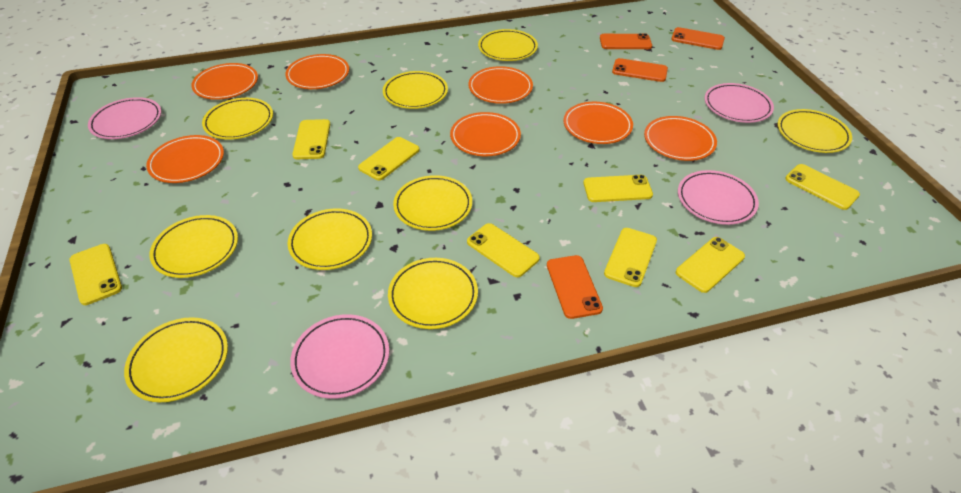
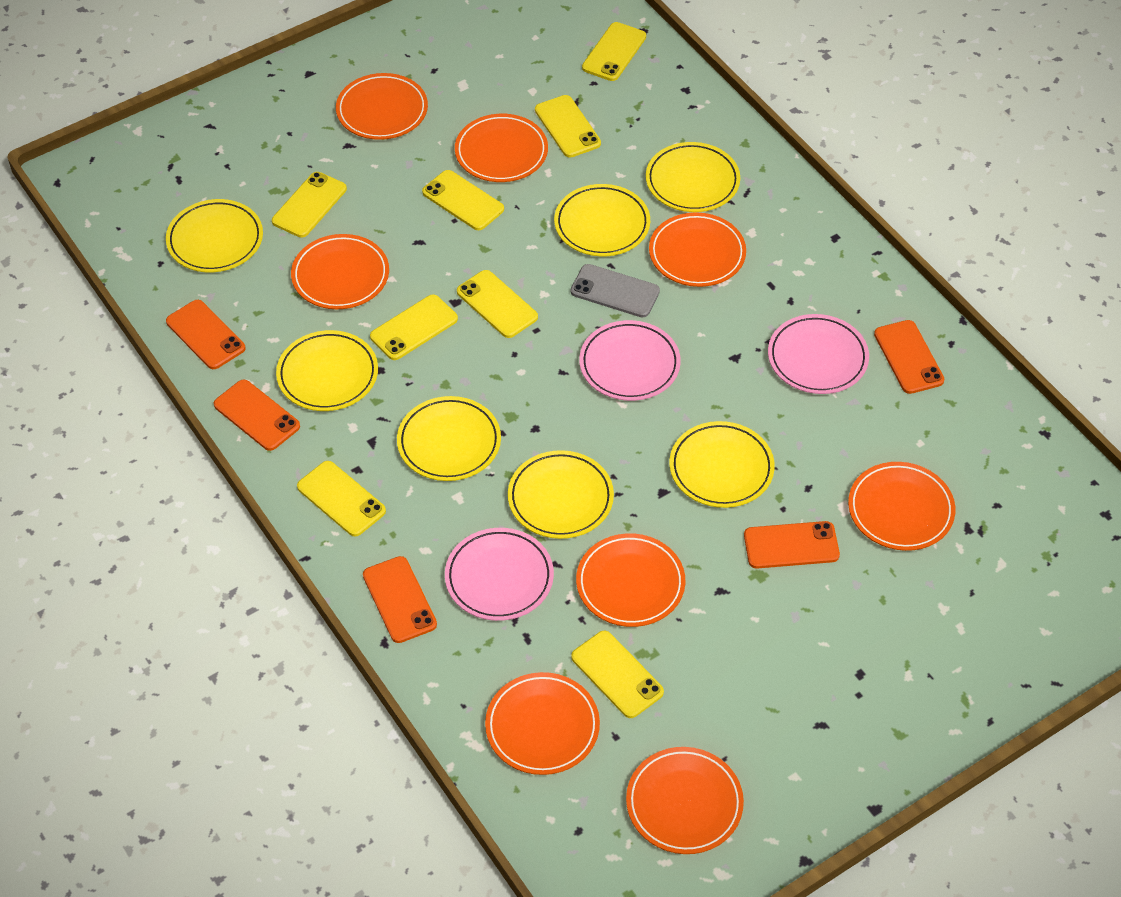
grey phone: 0 -> 1
orange phone: 4 -> 5
orange plate: 7 -> 8
pink plate: 4 -> 3
yellow plate: 9 -> 7

